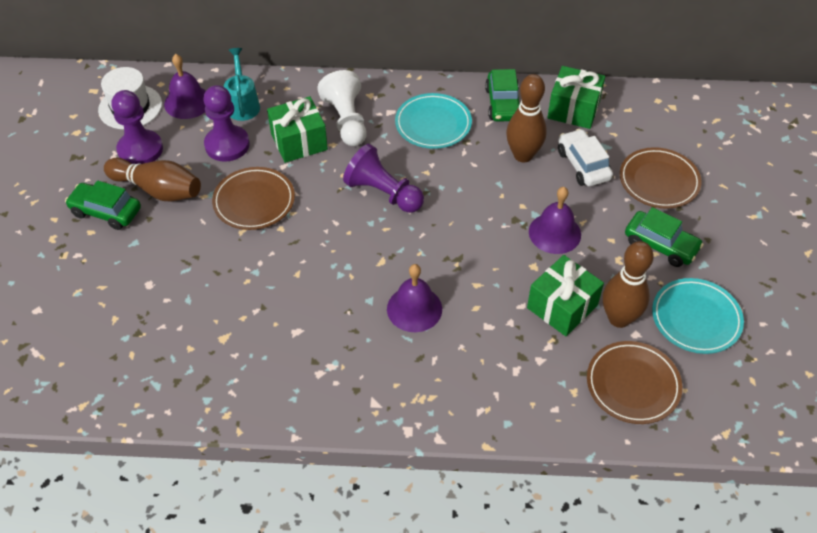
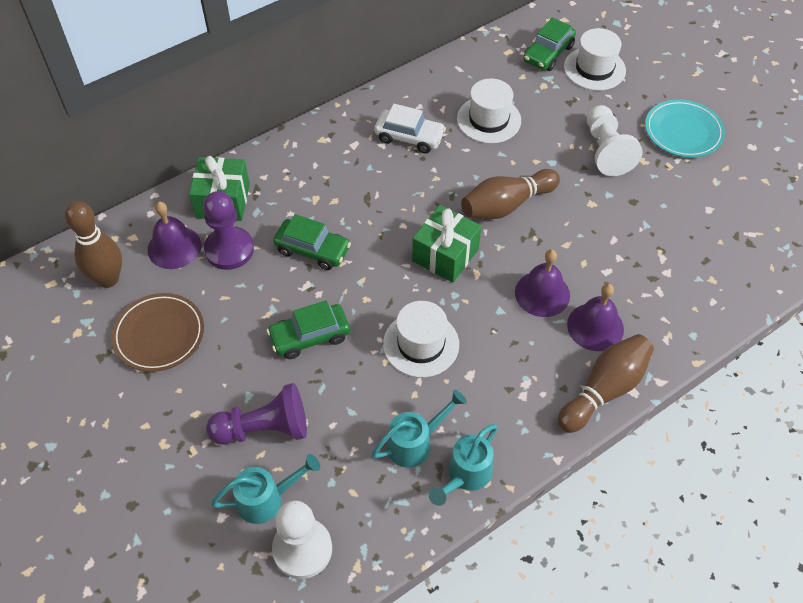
brown plate: 3 -> 1
green gift: 3 -> 2
purple pawn: 3 -> 2
turquoise plate: 2 -> 1
turquoise watering can: 1 -> 3
white hat: 1 -> 3
white pawn: 1 -> 2

